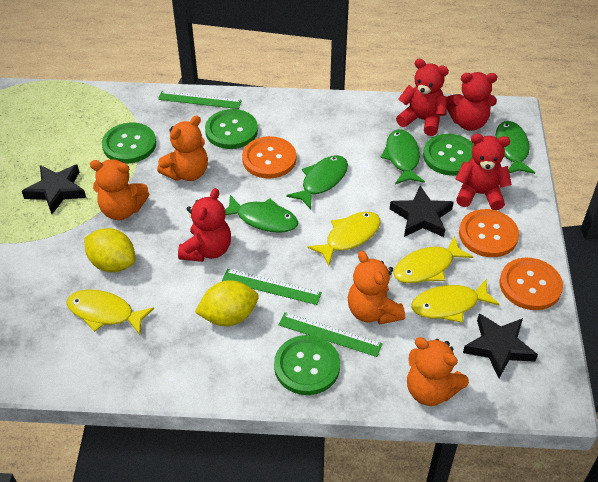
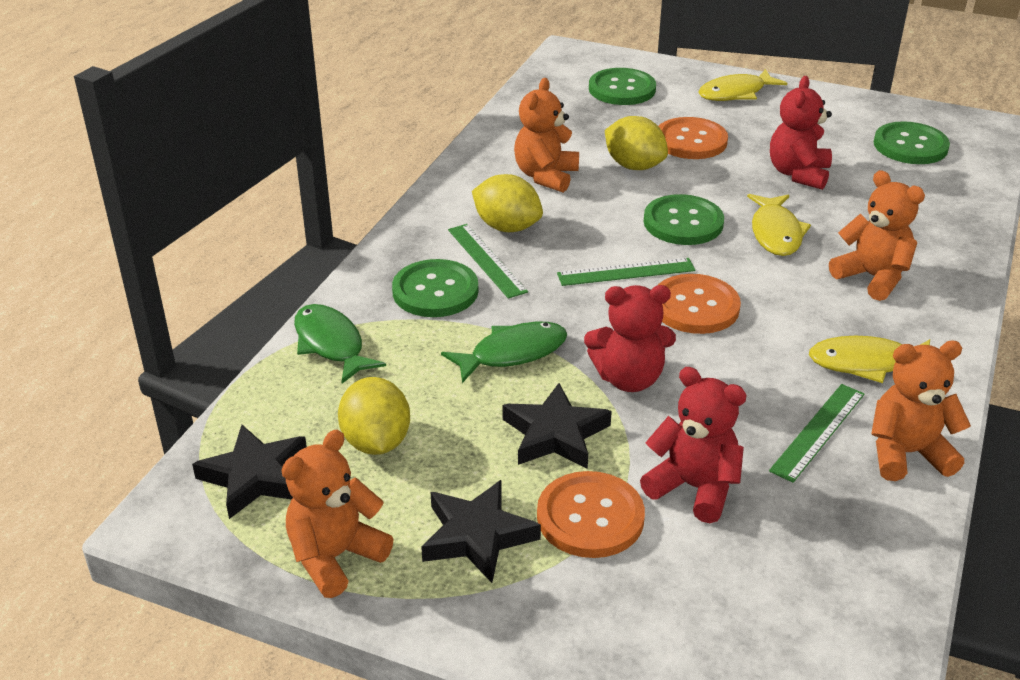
green fish: 4 -> 2
red teddy bear: 4 -> 3
yellow fish: 4 -> 3
yellow lemon: 2 -> 3

